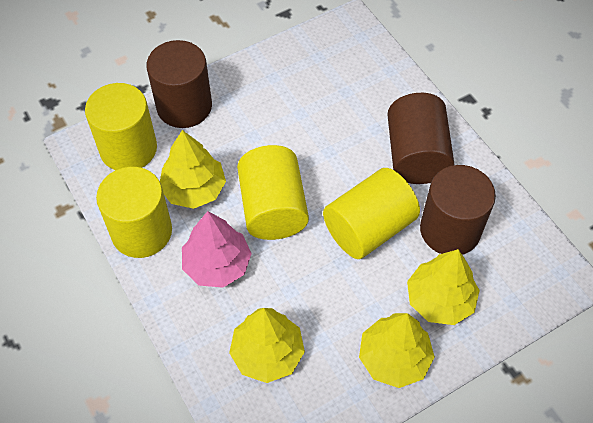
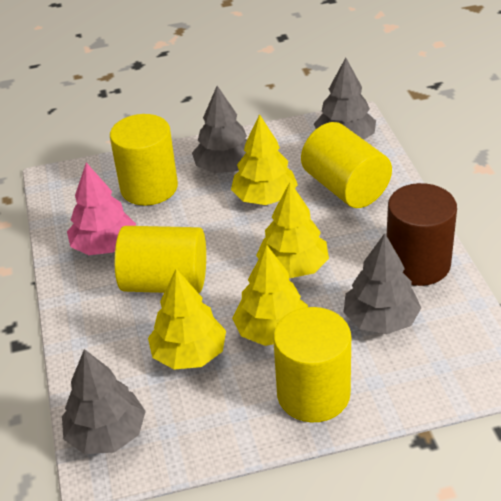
brown cylinder: 3 -> 1
grey tree: 0 -> 4

